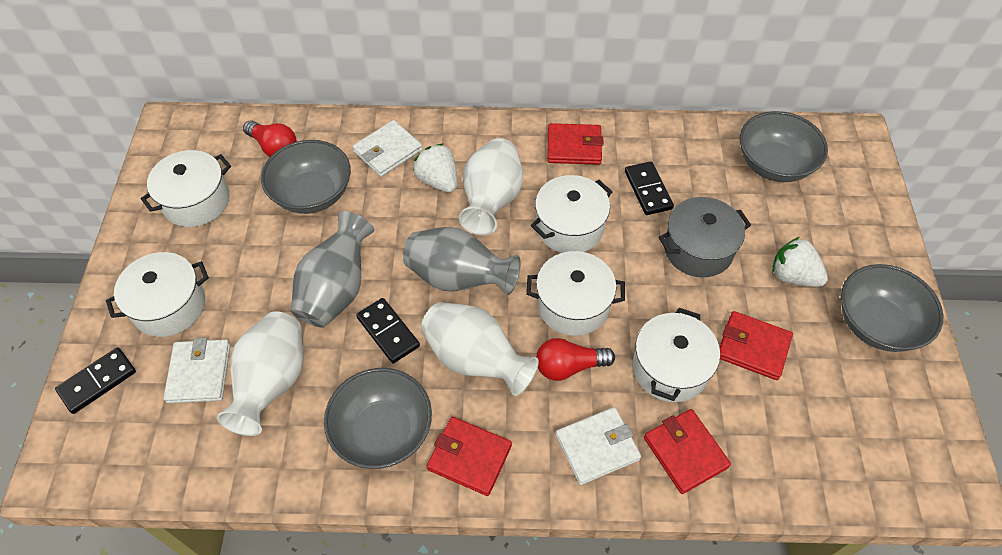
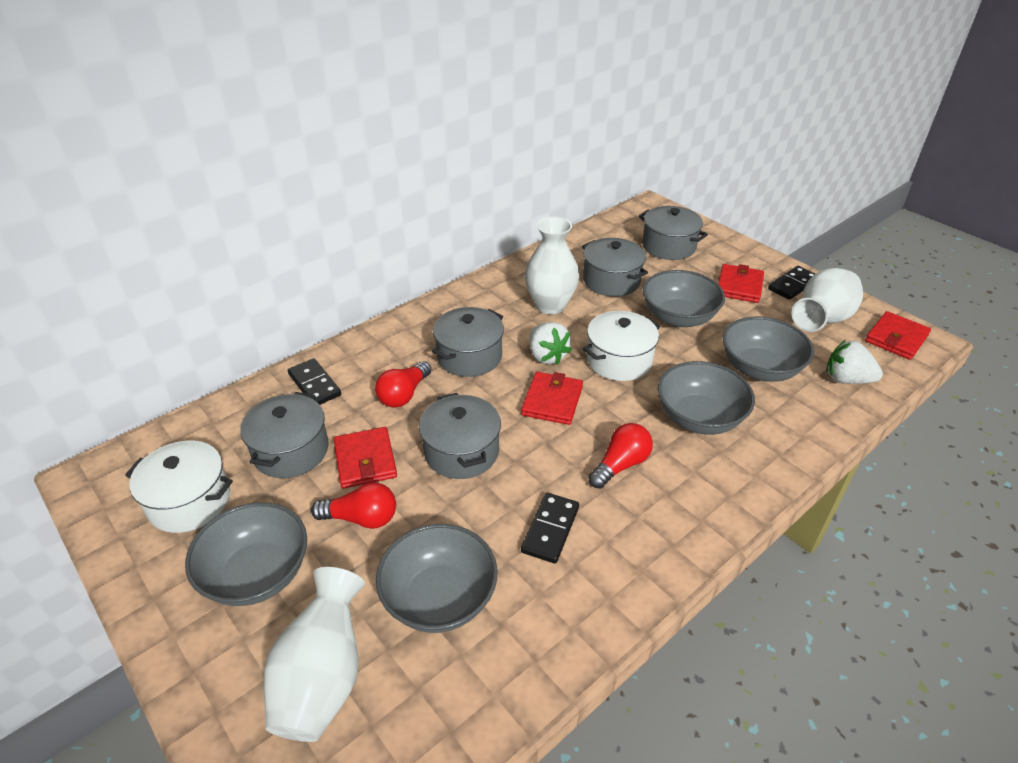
grey bowl: 4 -> 5
grey pot: 1 -> 5
grey vase: 2 -> 0
red light bulb: 2 -> 3
white pot: 5 -> 2
white wallet: 3 -> 0

